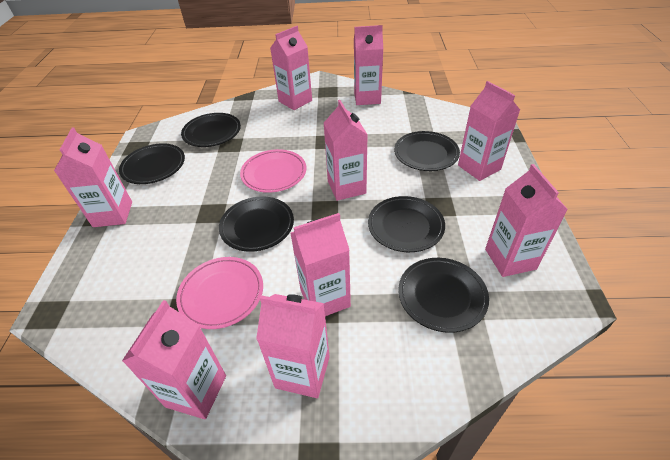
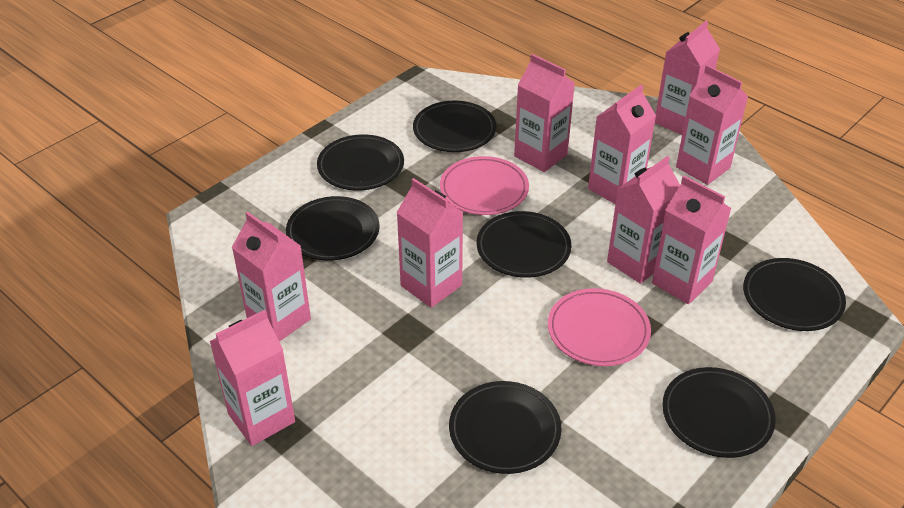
black plate: 6 -> 7

